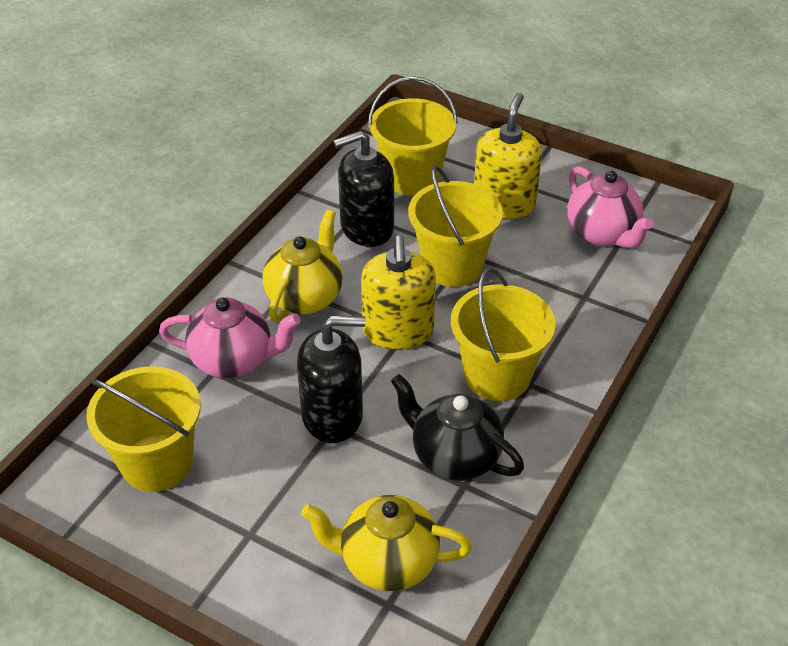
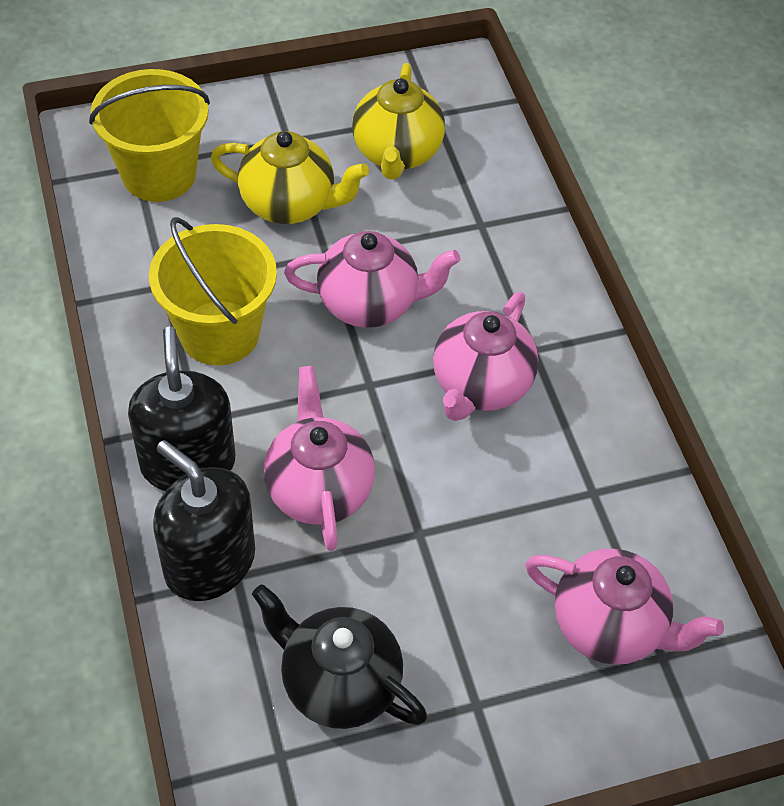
pink teapot: 2 -> 4
yellow bucket: 4 -> 2
yellow soap dispenser: 2 -> 0

